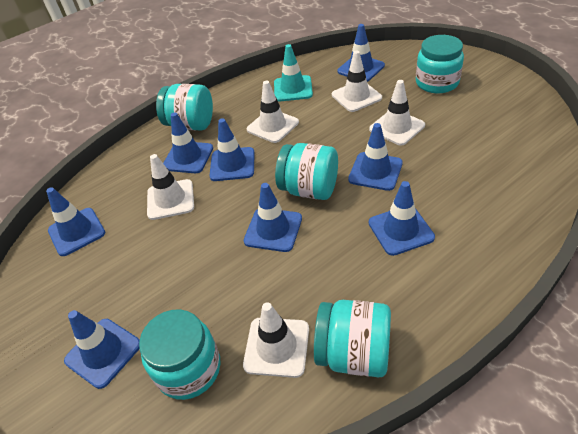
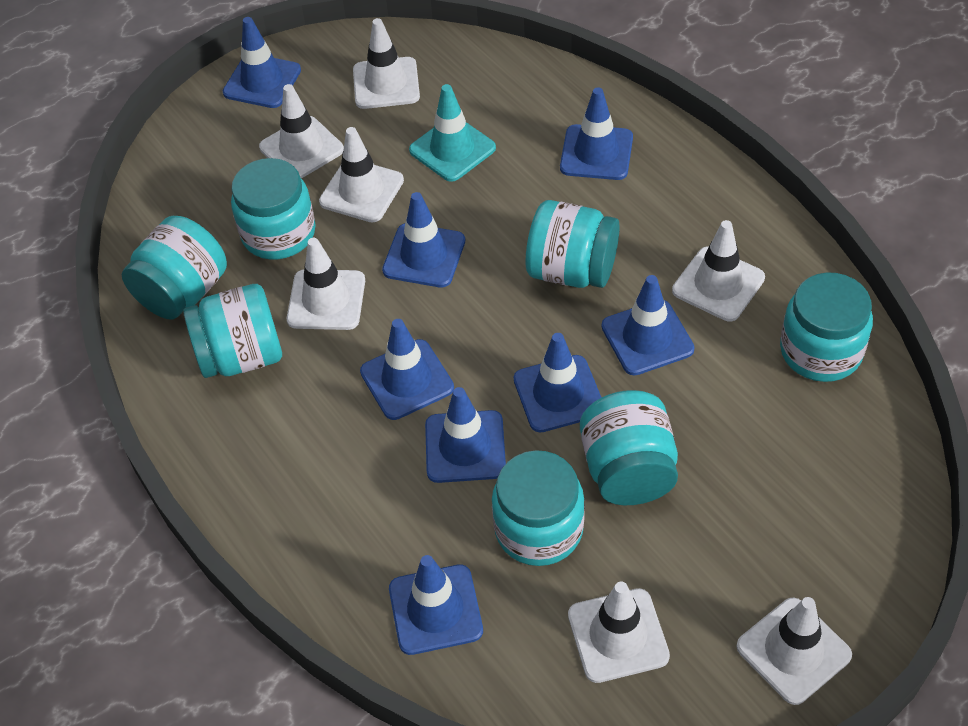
turquoise jar: 5 -> 7
white traffic cone: 5 -> 7

